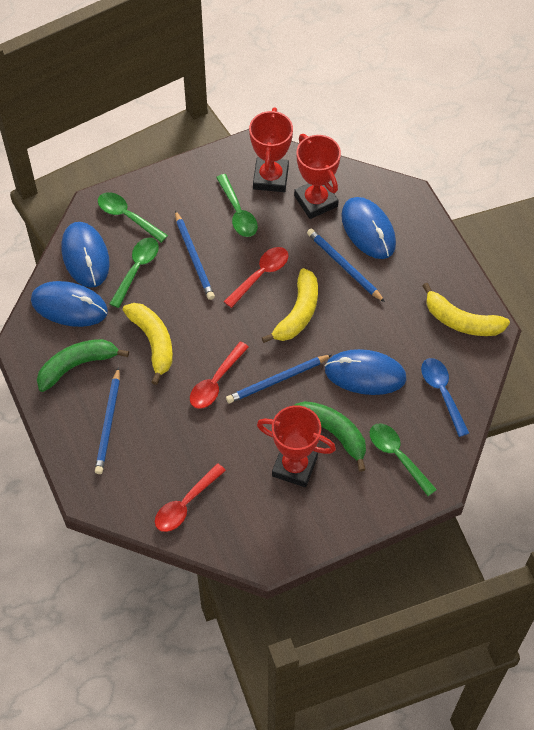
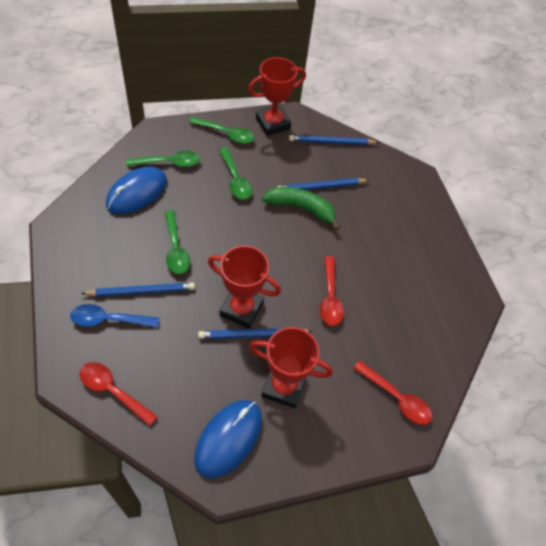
blue mouse: 4 -> 2
green banana: 2 -> 1
yellow banana: 3 -> 0

